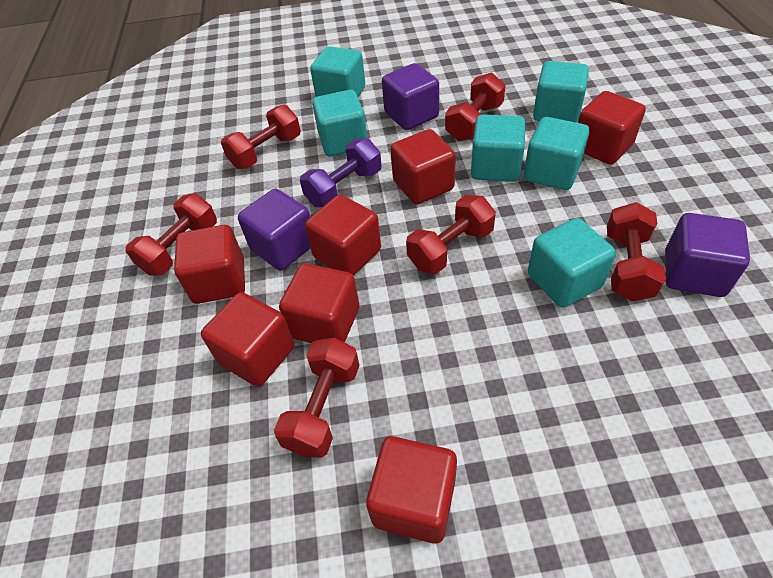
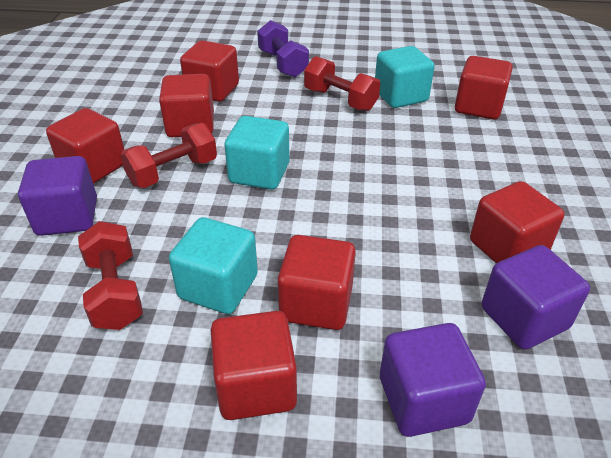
red dumbbell: 6 -> 3
turquoise cube: 6 -> 3

